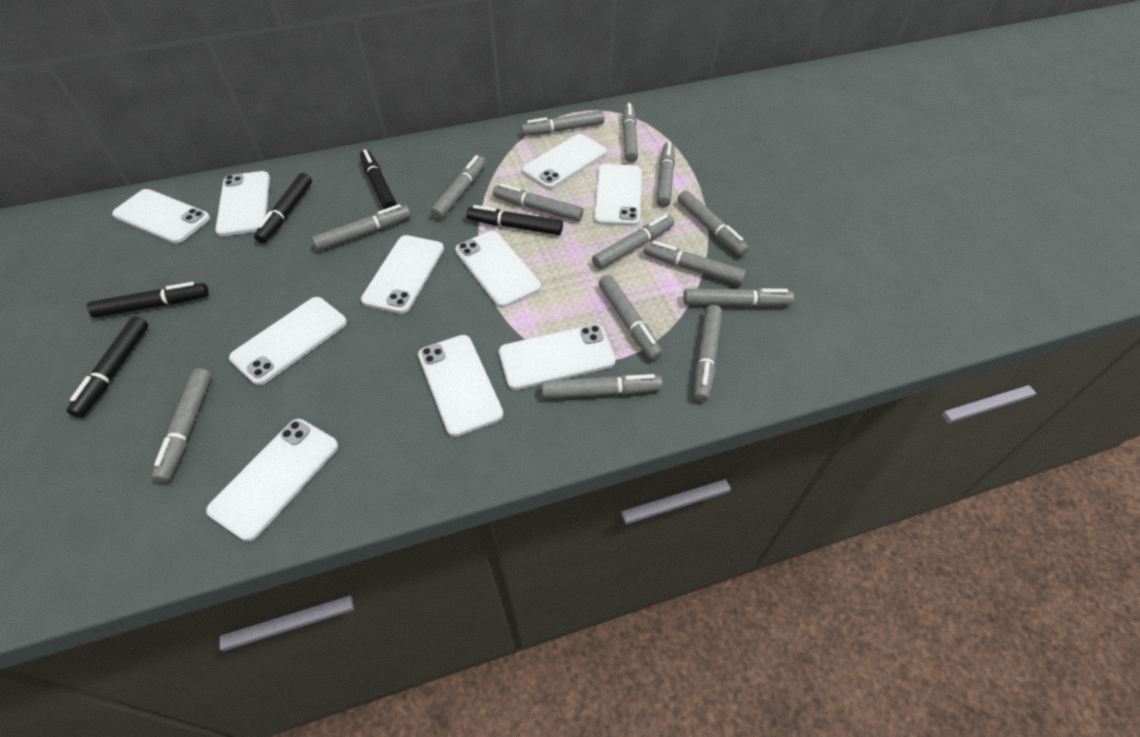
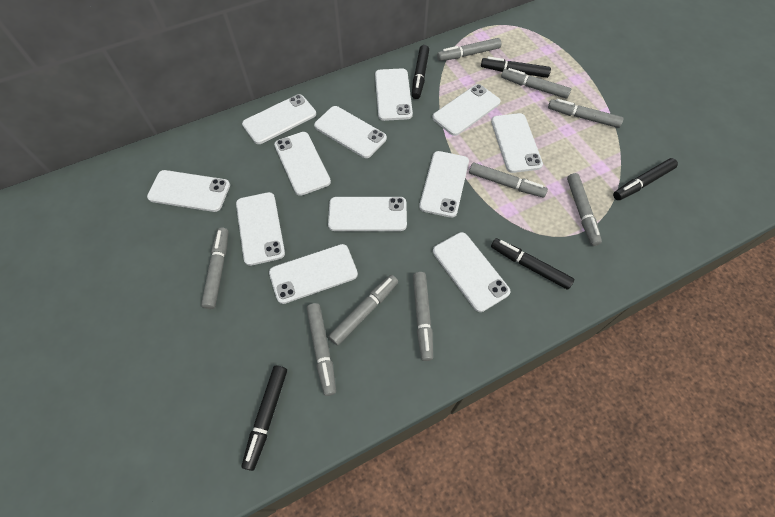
grey marker: 14 -> 9
white phone: 10 -> 12

